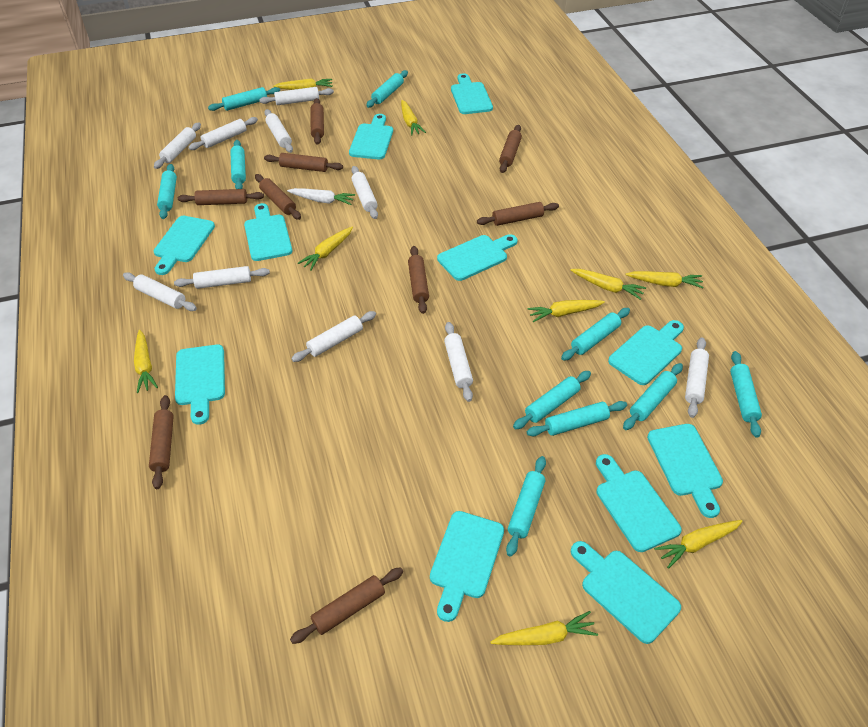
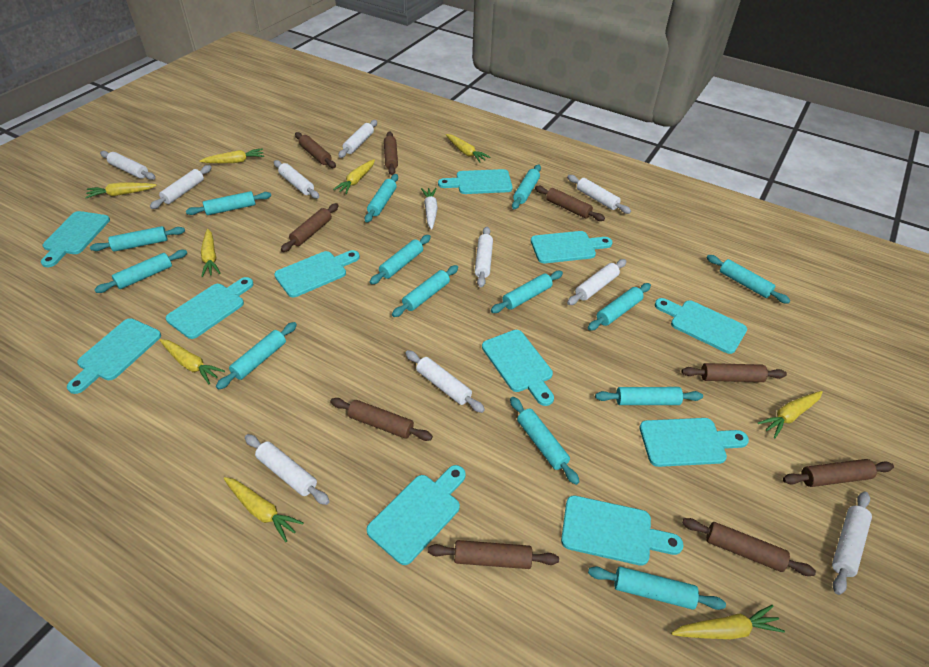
turquoise rolling pin: 10 -> 14

